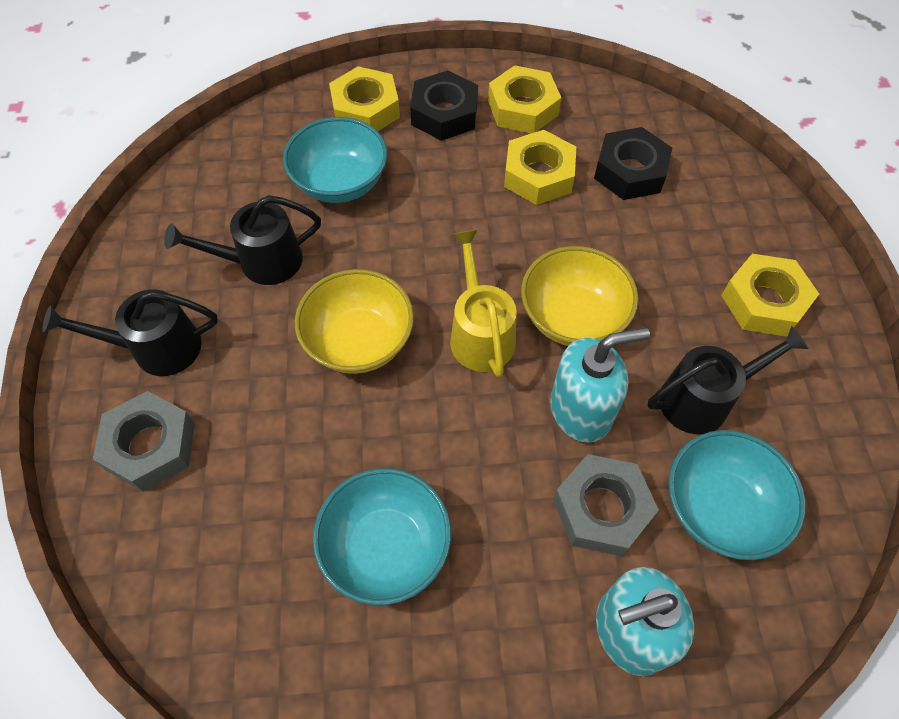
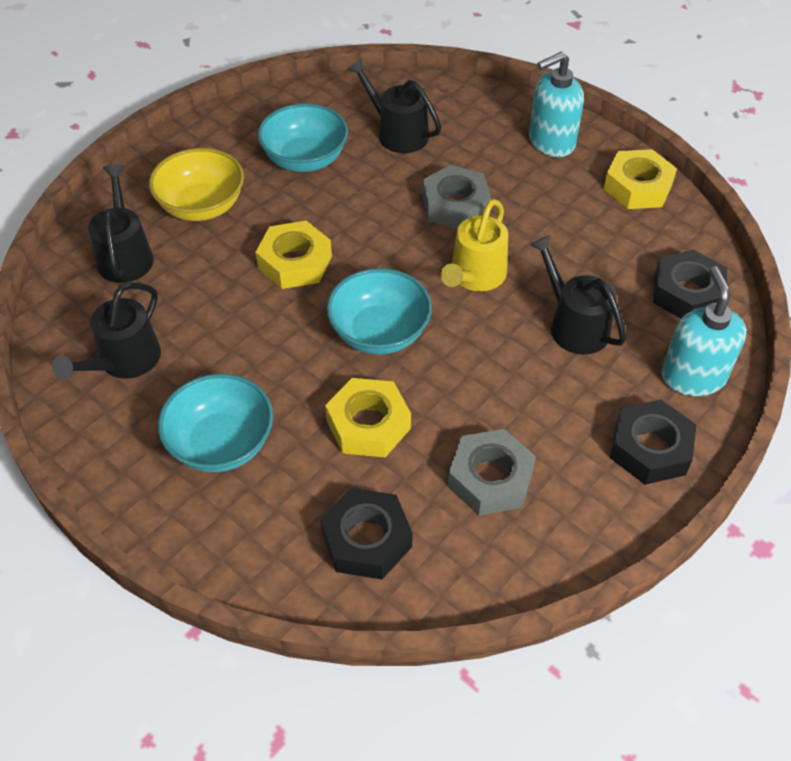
black nut: 2 -> 3
black watering can: 3 -> 4
yellow bowl: 2 -> 1
yellow nut: 4 -> 3

